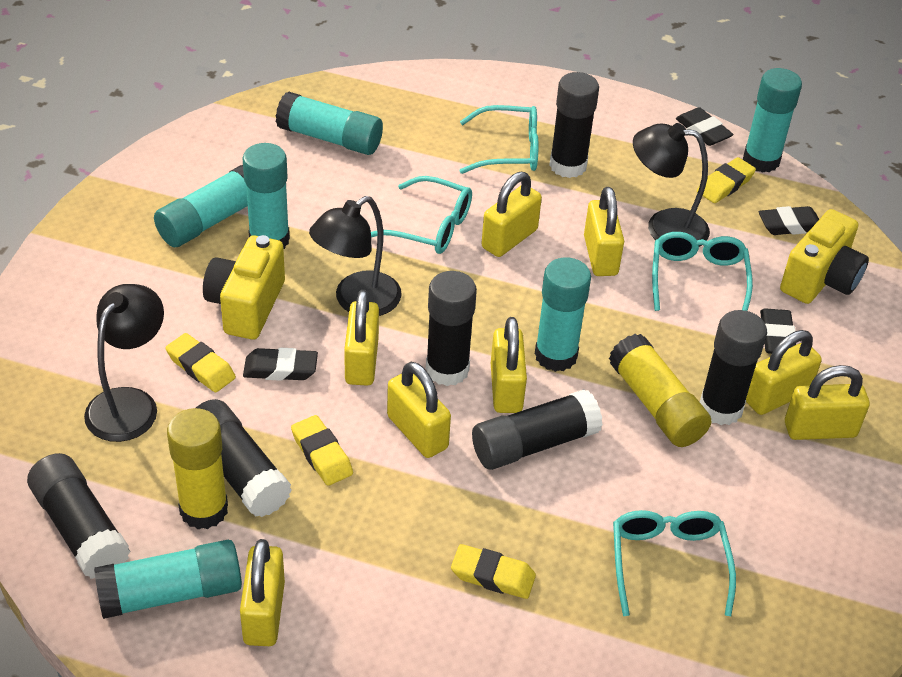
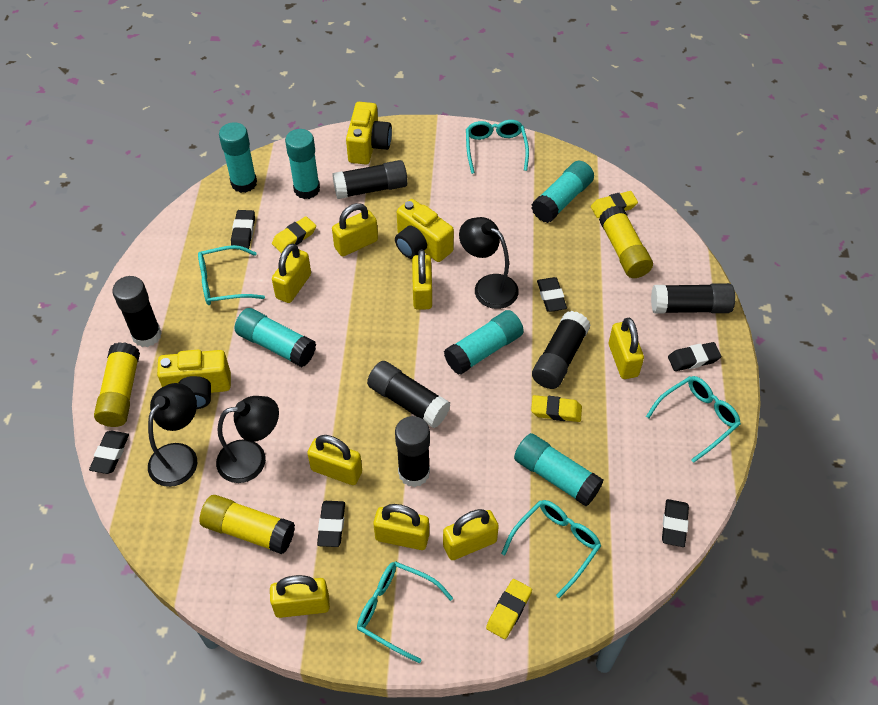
black eraser: 4 -> 6
turquoise glasses: 4 -> 5
yellow camera: 2 -> 3
yellow glue stick: 2 -> 3

